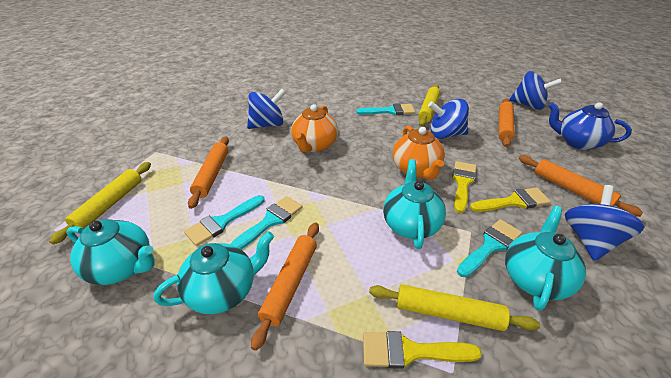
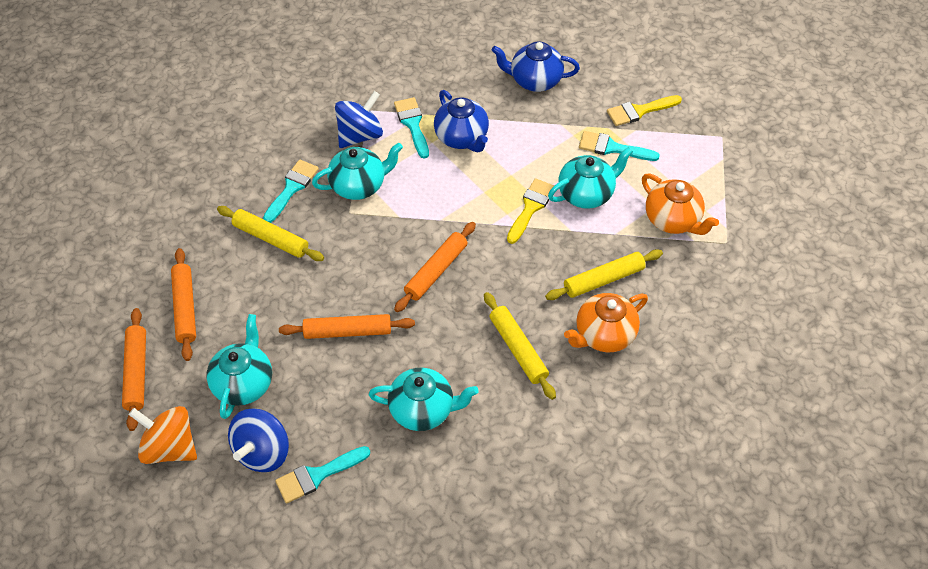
blue spinning top: 4 -> 2
blue teapot: 1 -> 2
orange spinning top: 0 -> 1
yellow brush: 3 -> 2

